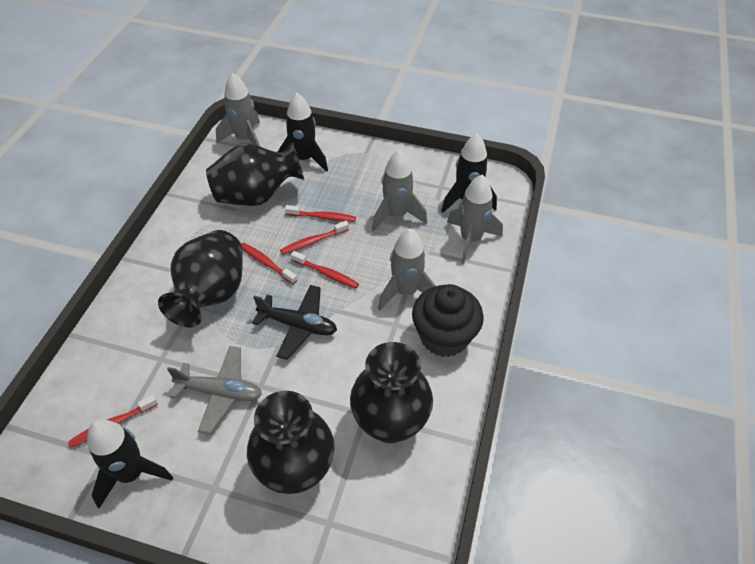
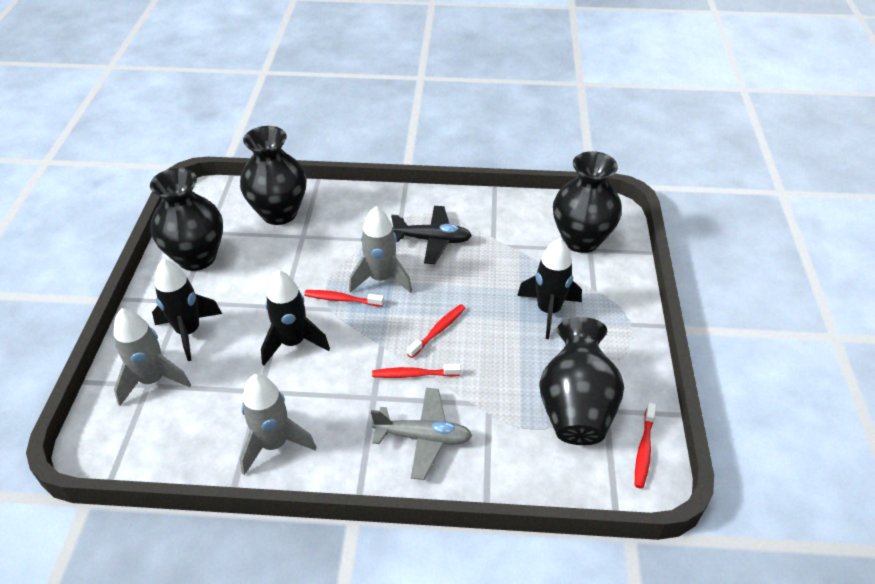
black cupcake: 1 -> 0
grey rocket: 4 -> 3
red toothbrush: 5 -> 4

